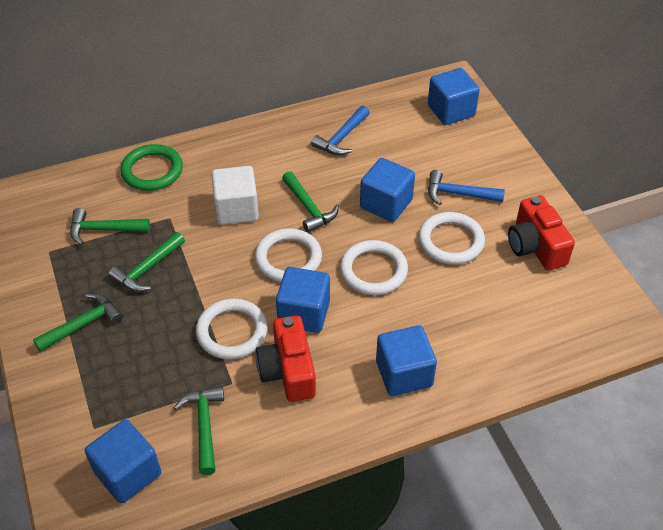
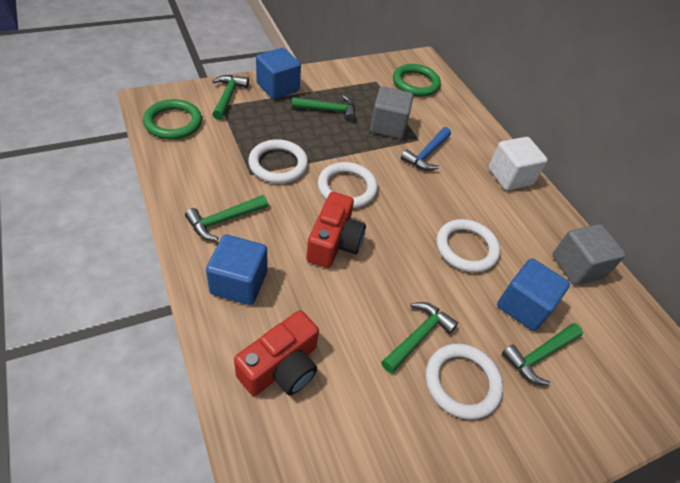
blue cube: 5 -> 3
blue hammer: 2 -> 1
green ring: 1 -> 2
grey cube: 0 -> 2

